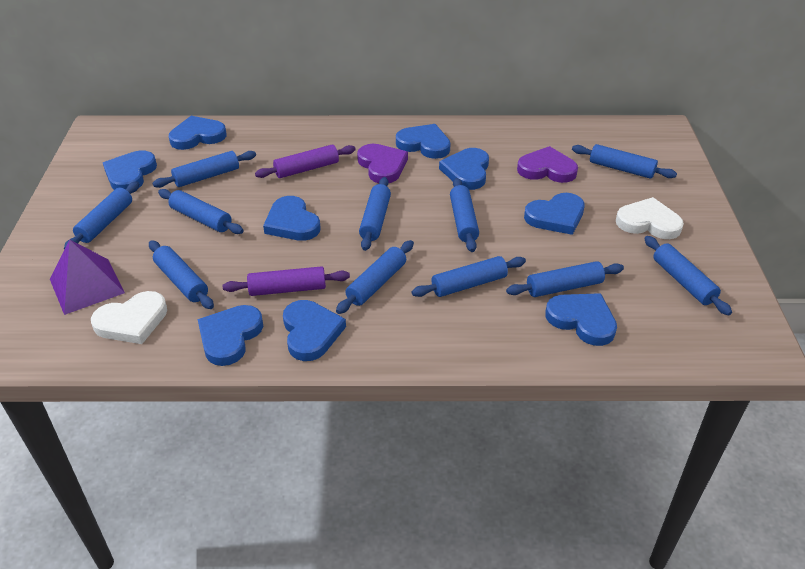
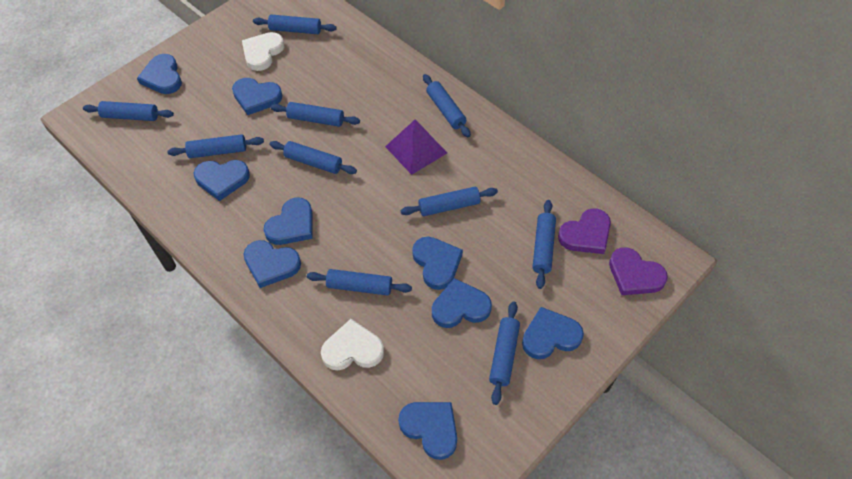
blue rolling pin: 11 -> 10
purple rolling pin: 2 -> 0

